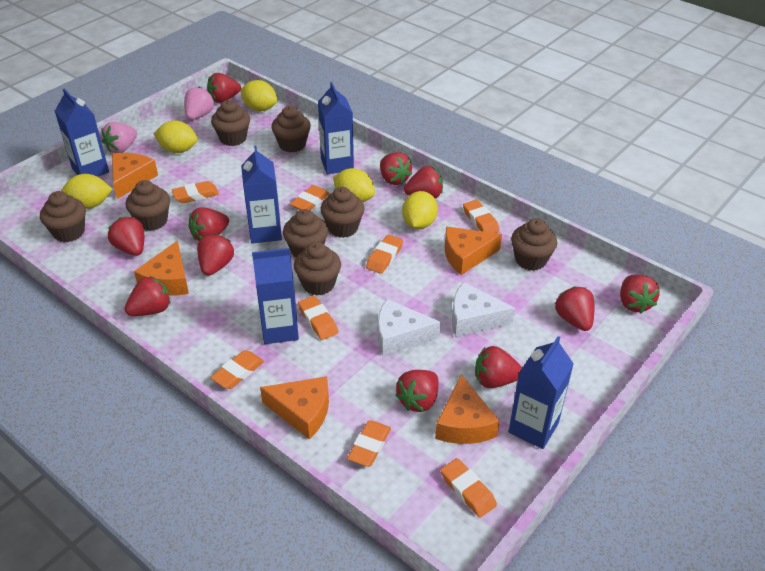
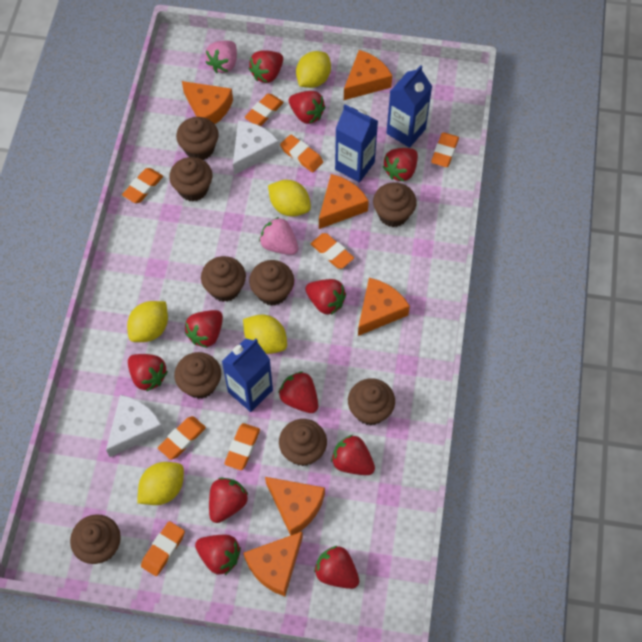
blue carton: 5 -> 3
brown cupcake: 8 -> 9
orange cheese: 5 -> 6

